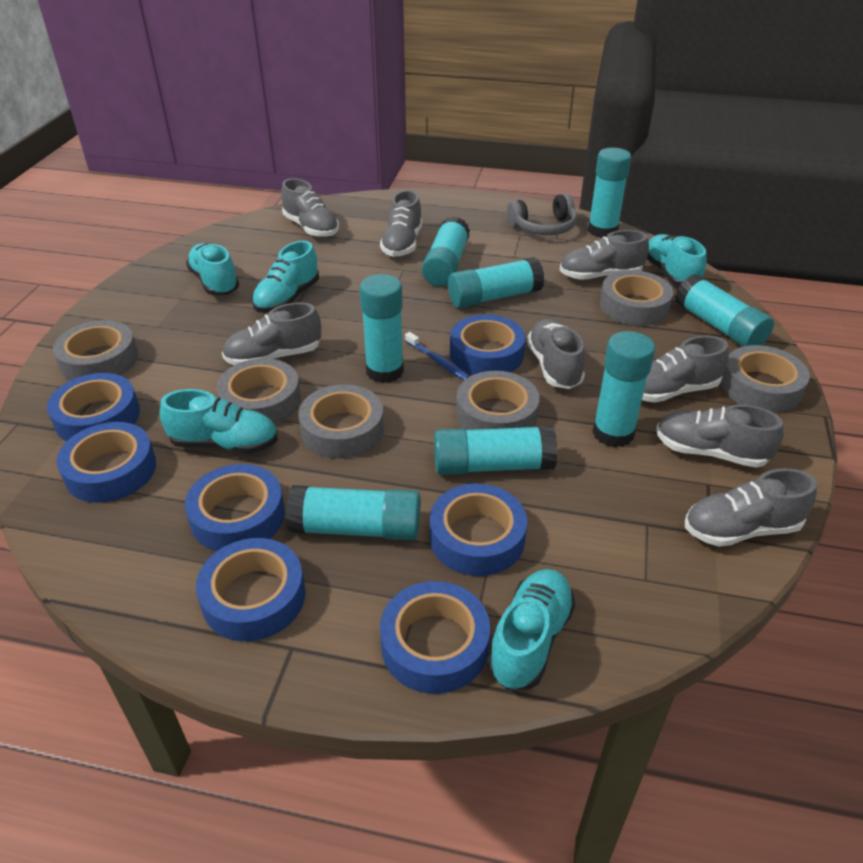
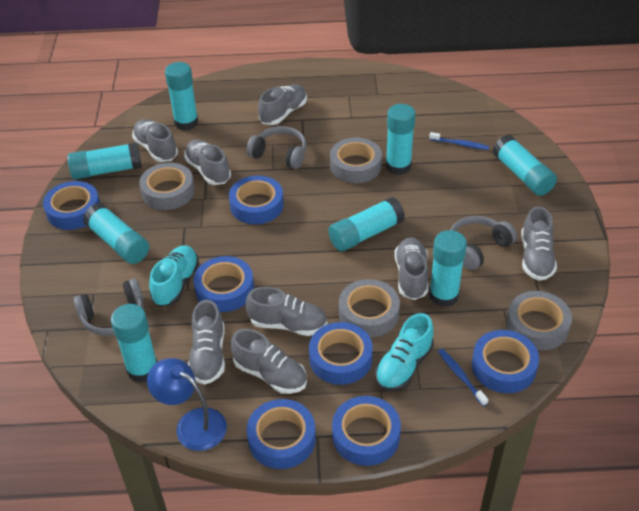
blue lamp: 0 -> 1
blue toothbrush: 1 -> 2
grey headphones: 1 -> 3
grey tape: 6 -> 4
turquoise shoe: 5 -> 2

